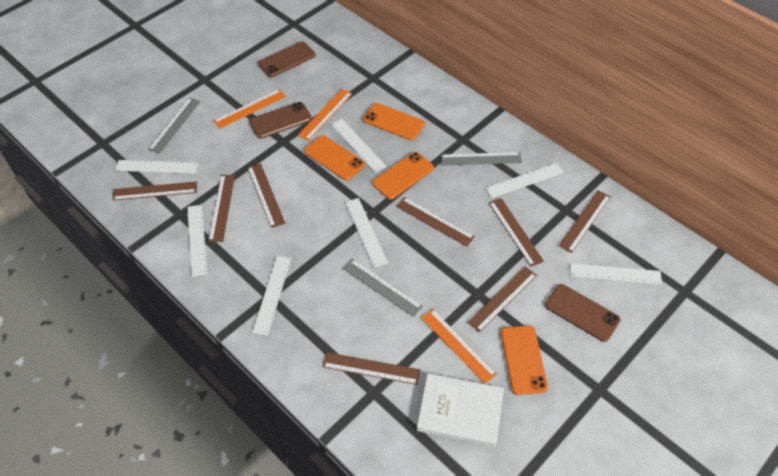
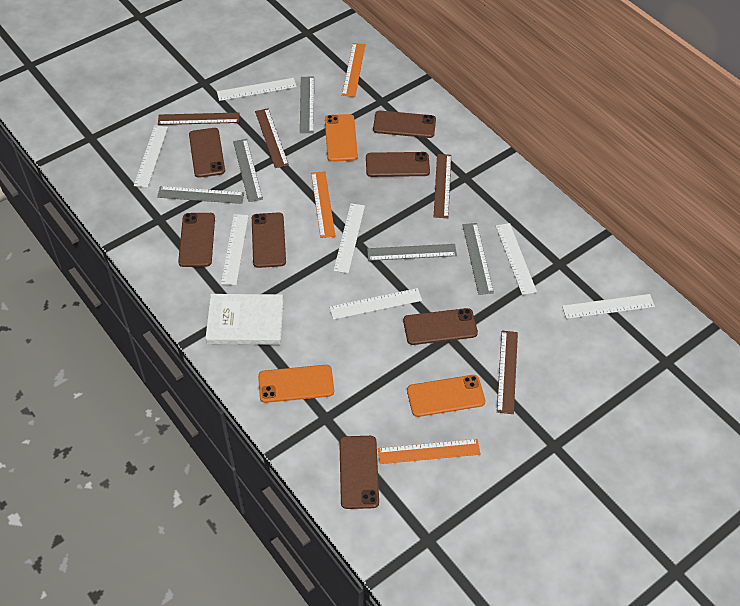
brown phone: 3 -> 7
brown ruler: 8 -> 4
grey ruler: 3 -> 5
orange phone: 4 -> 3

